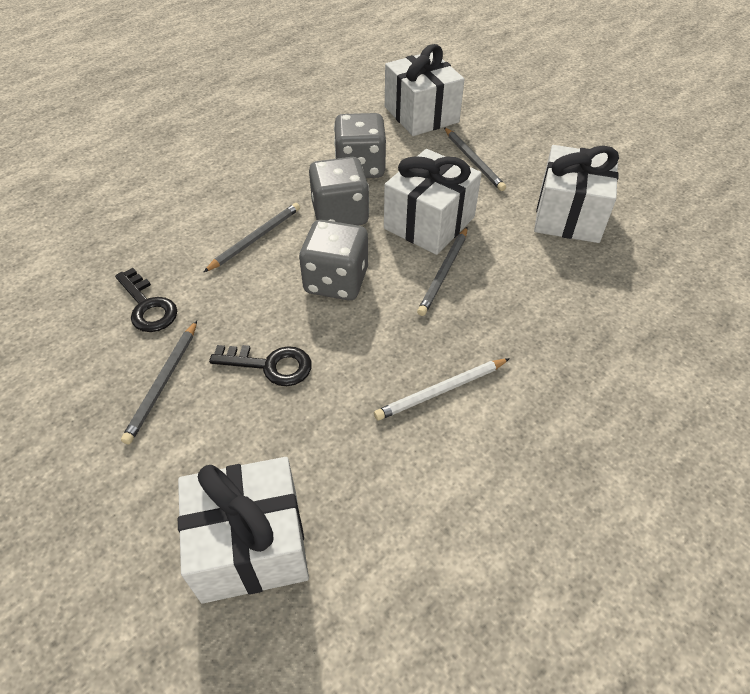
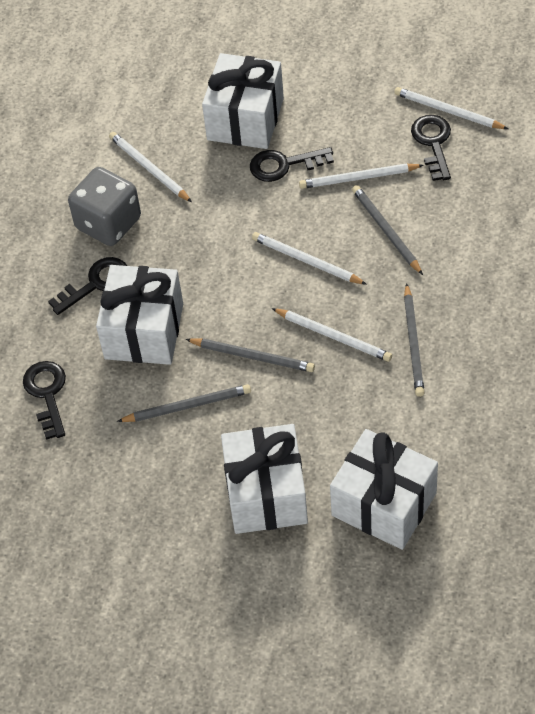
black key: 2 -> 4
grey dice: 3 -> 1
white pencil: 1 -> 5

